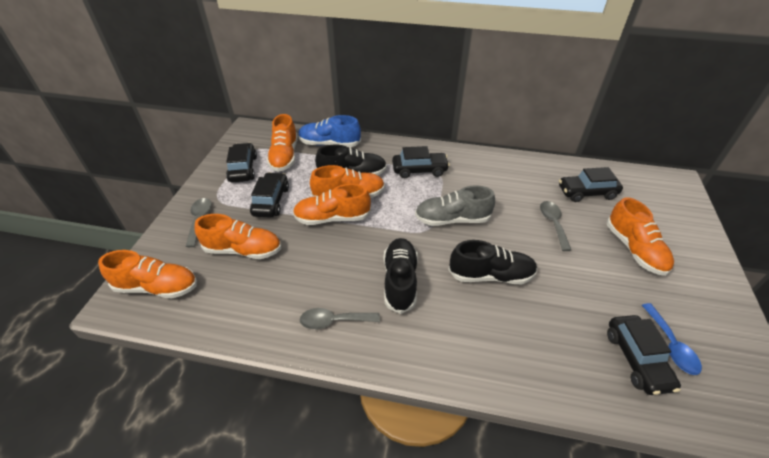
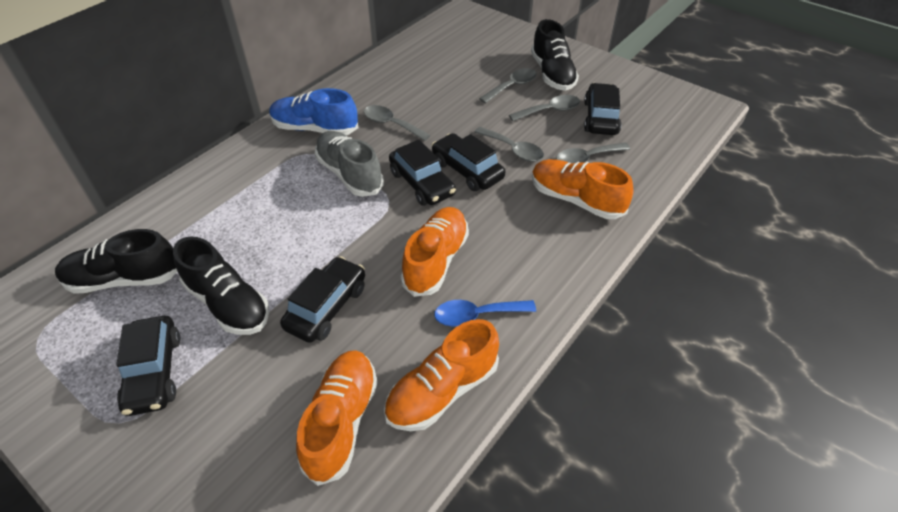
grey spoon: 3 -> 5
orange shoe: 6 -> 4

